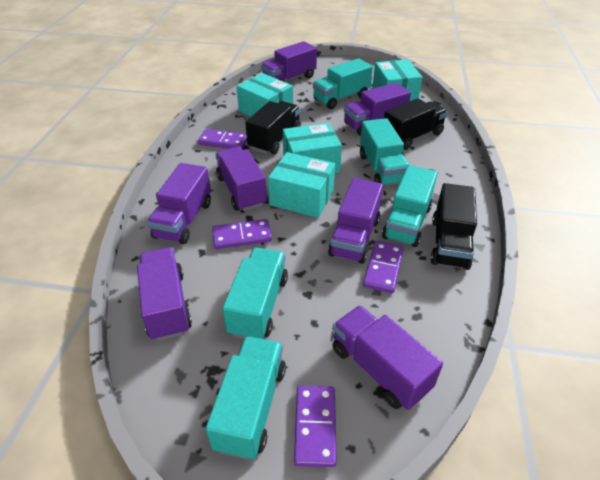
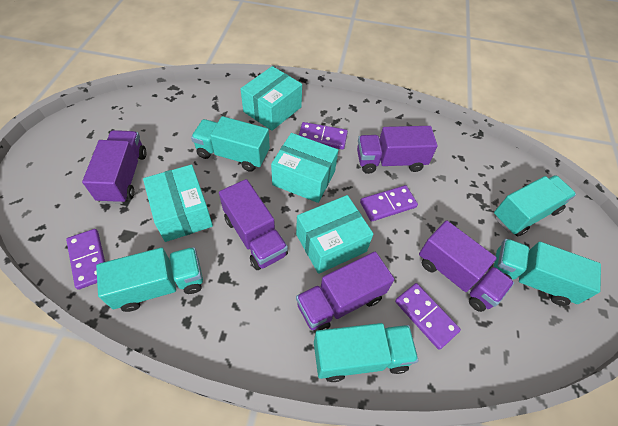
black truck: 3 -> 0
purple truck: 7 -> 5

